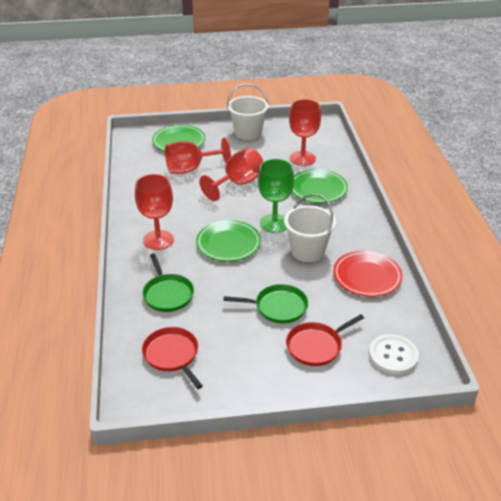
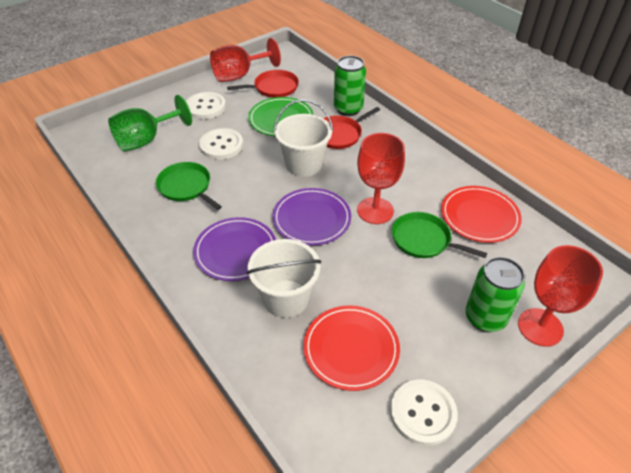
green can: 0 -> 2
green plate: 3 -> 1
purple plate: 0 -> 2
red goblet: 4 -> 3
red plate: 1 -> 2
white button: 1 -> 3

